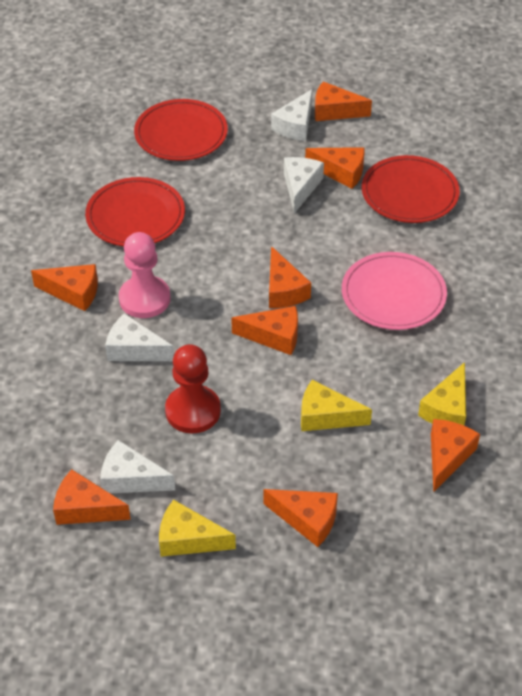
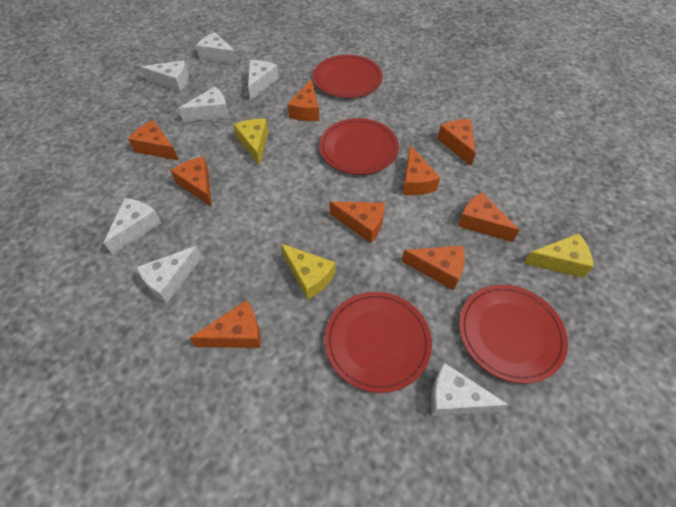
orange cheese: 8 -> 9
pink pawn: 1 -> 0
pink plate: 1 -> 0
red pawn: 1 -> 0
red plate: 3 -> 4
white cheese: 4 -> 7

